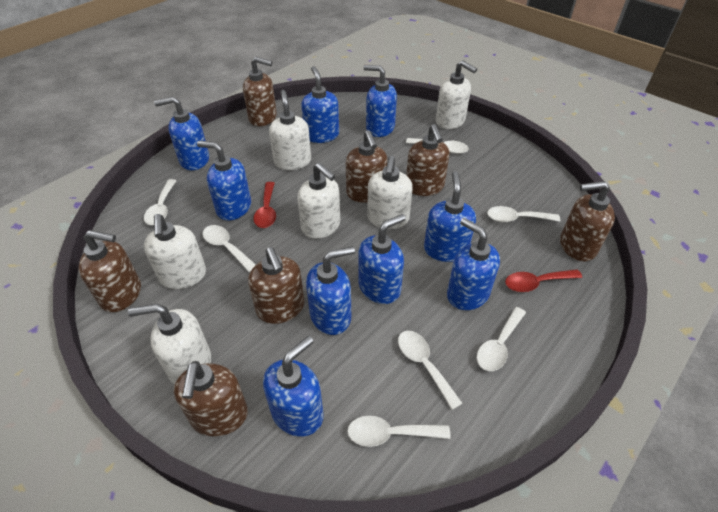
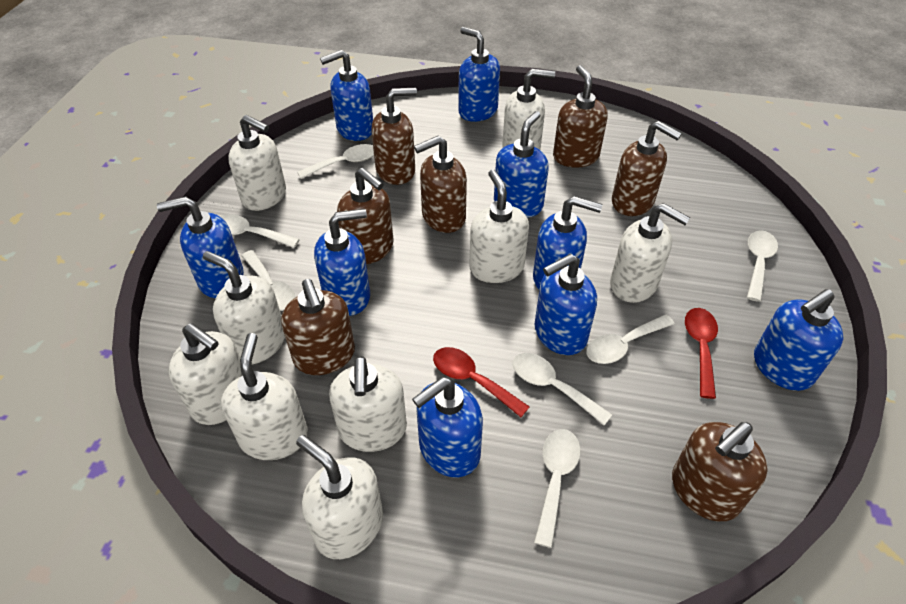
white soap dispenser: 6 -> 9

